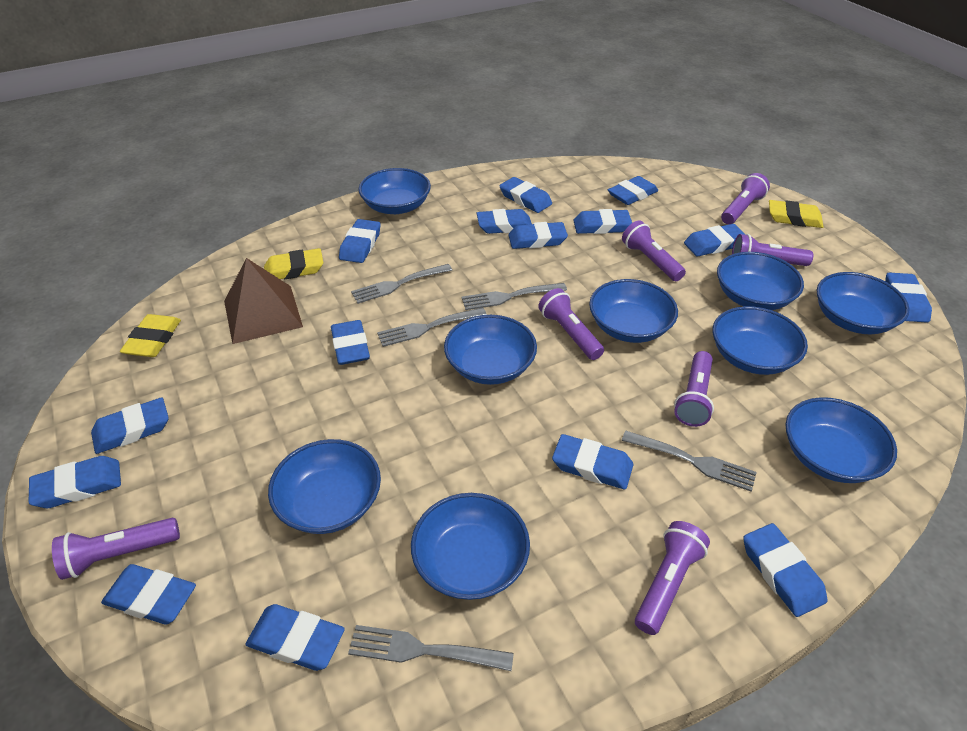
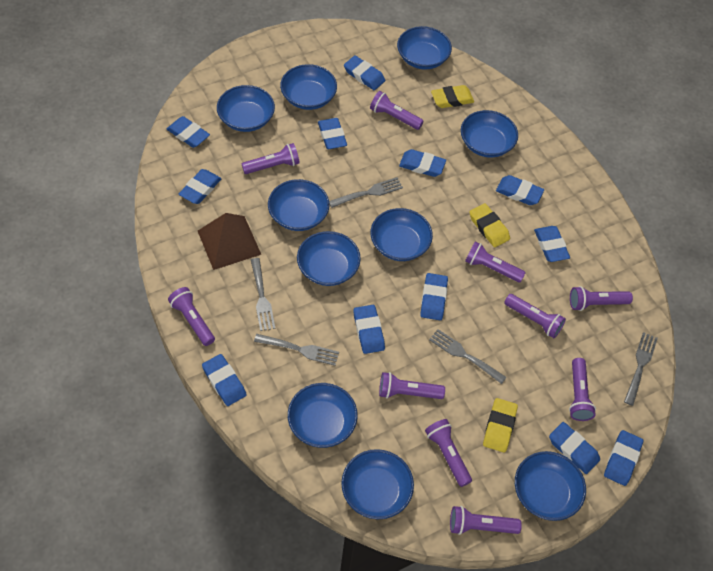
blue bowl: 9 -> 10
blue eraser: 15 -> 12
purple flashlight: 7 -> 10

